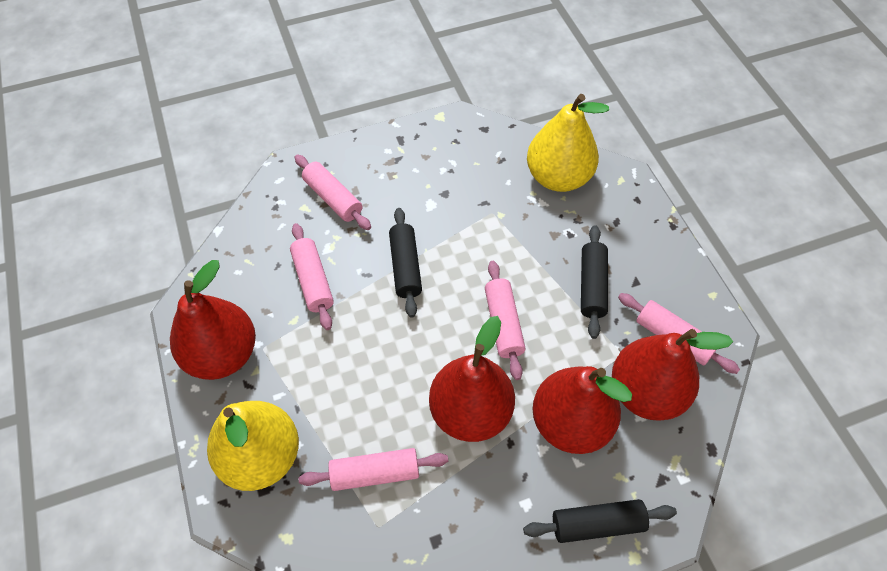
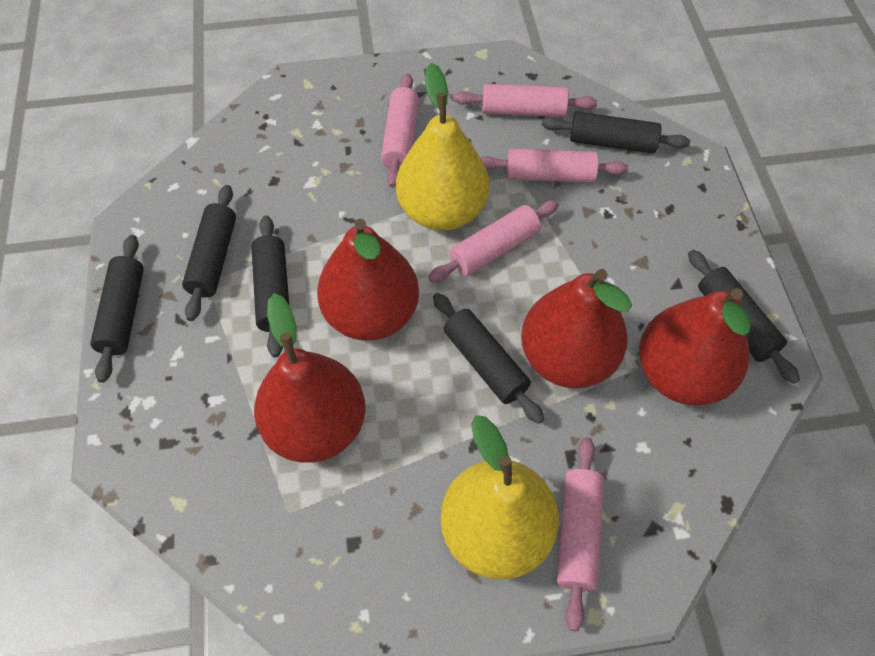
black rolling pin: 3 -> 6

